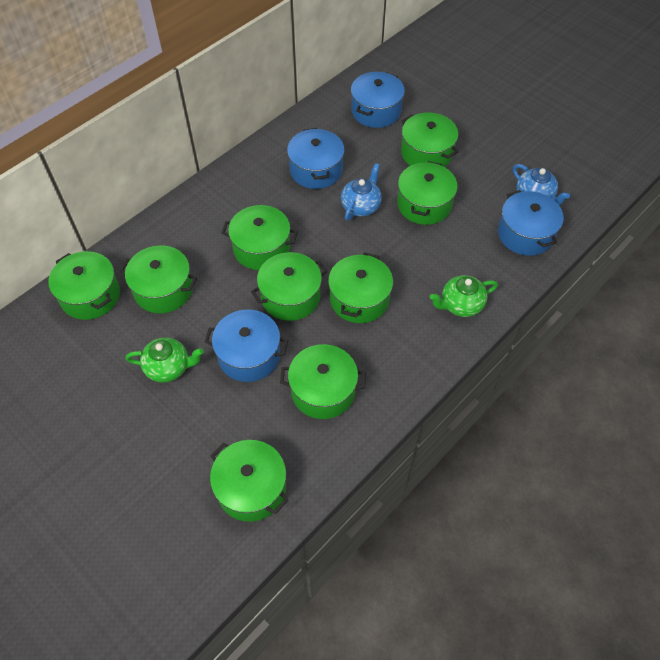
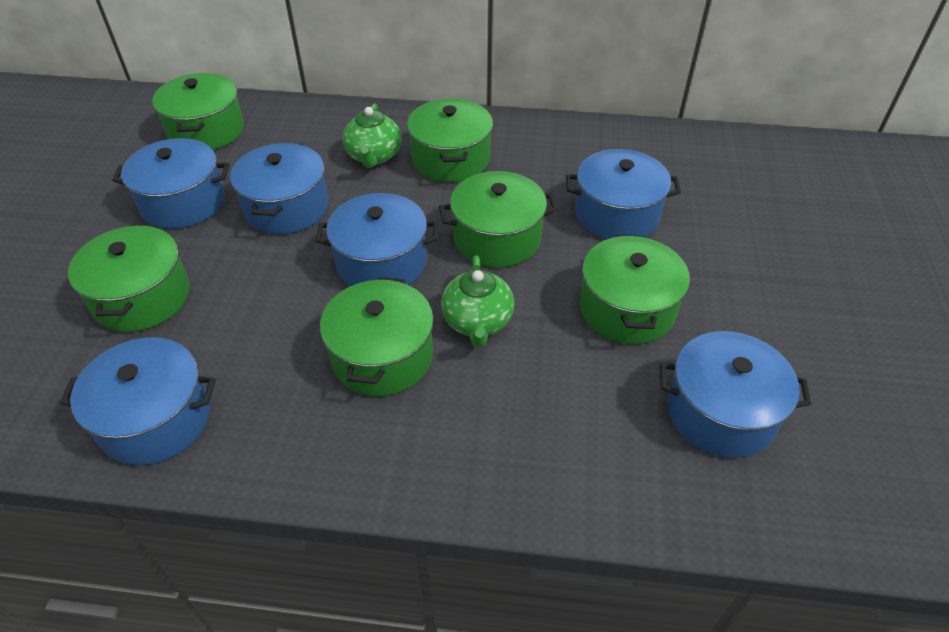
blue pot: 4 -> 6
blue teapot: 2 -> 0
green pot: 9 -> 6

